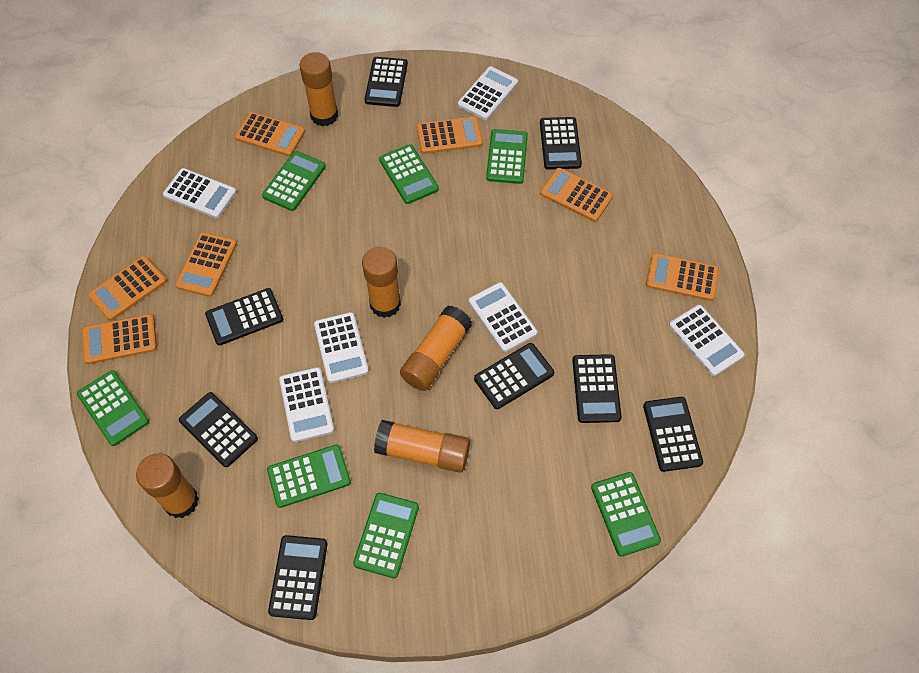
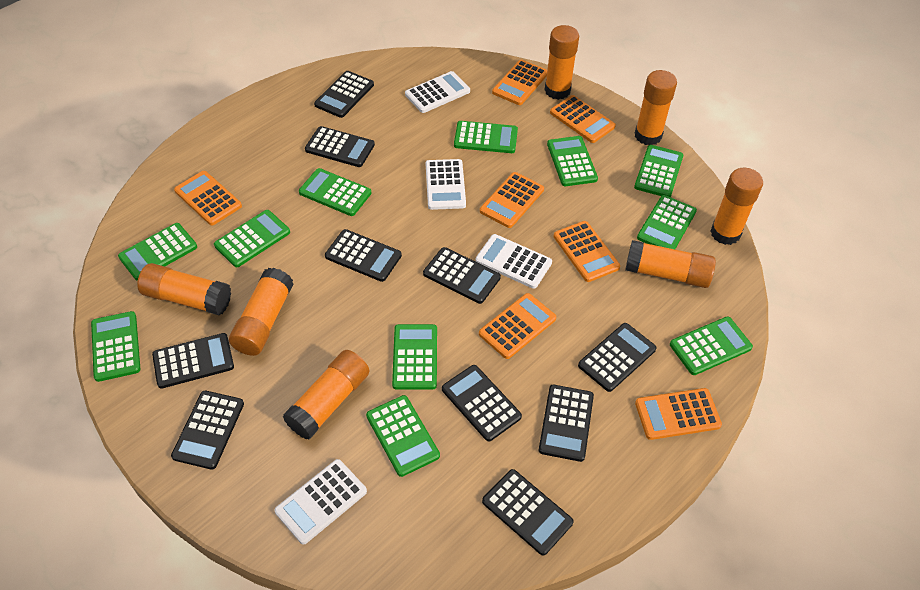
black calculator: 8 -> 10
green calculator: 7 -> 11
orange glue stick: 5 -> 7
white calculator: 6 -> 4

